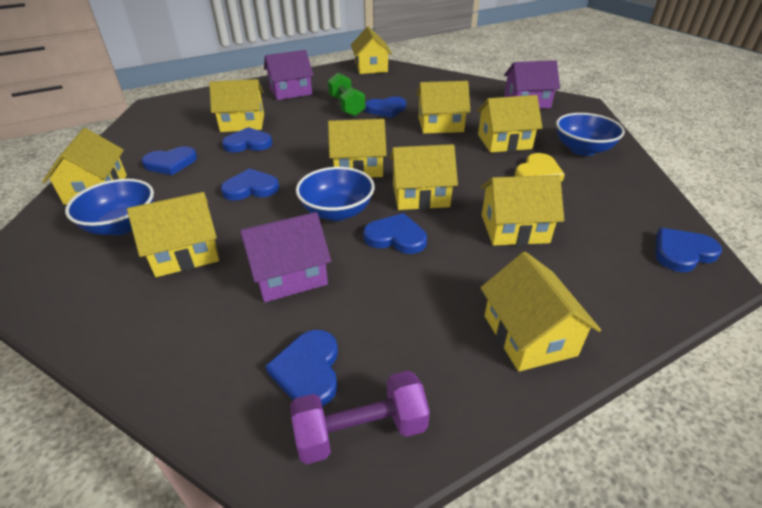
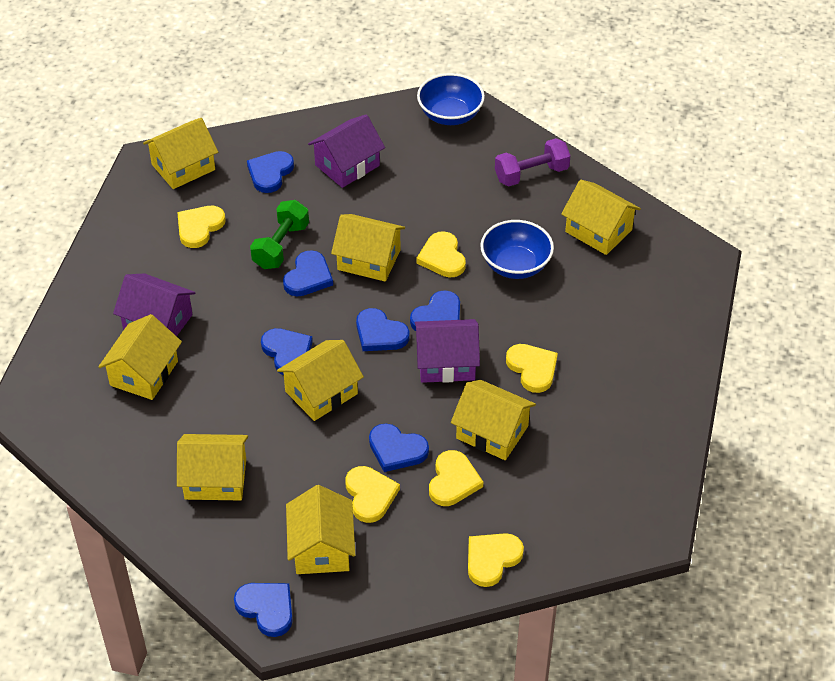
blue bowl: 3 -> 2
yellow heart: 1 -> 6
yellow house: 10 -> 8

